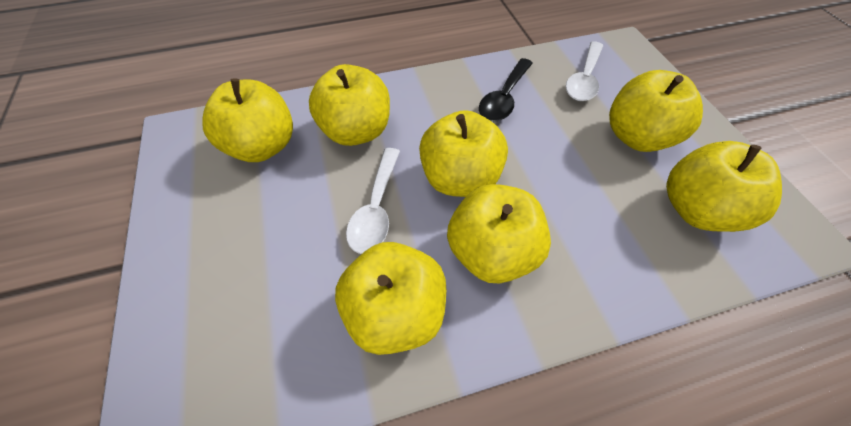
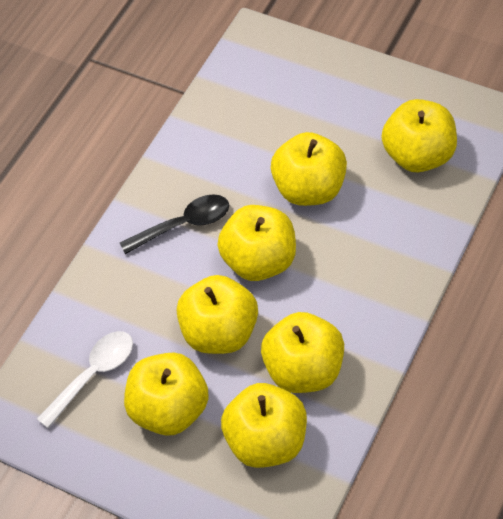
white spoon: 2 -> 1

